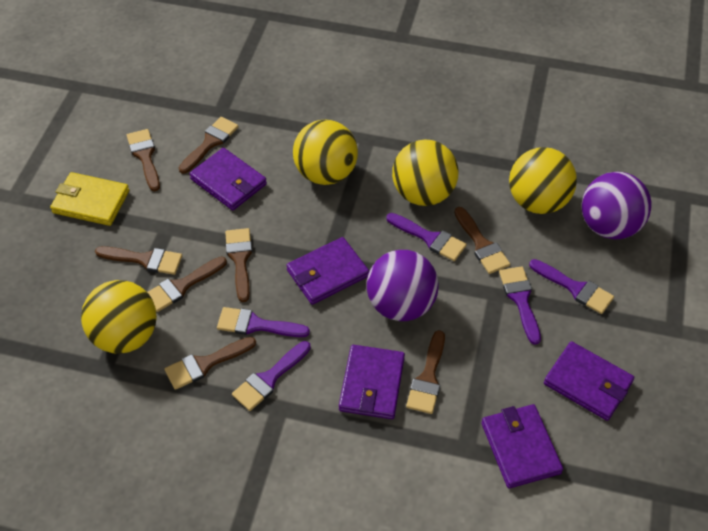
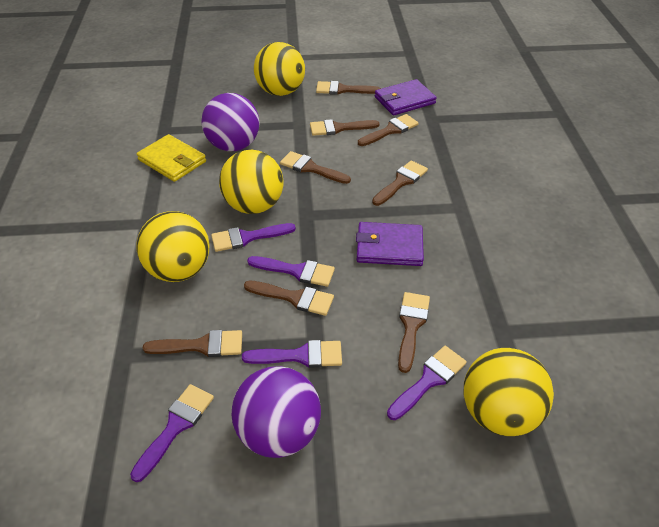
purple wallet: 5 -> 2

